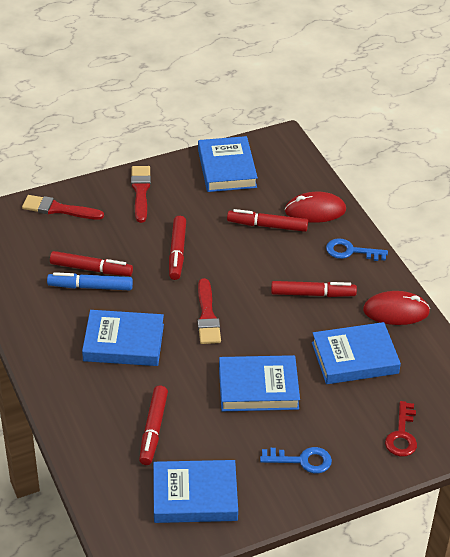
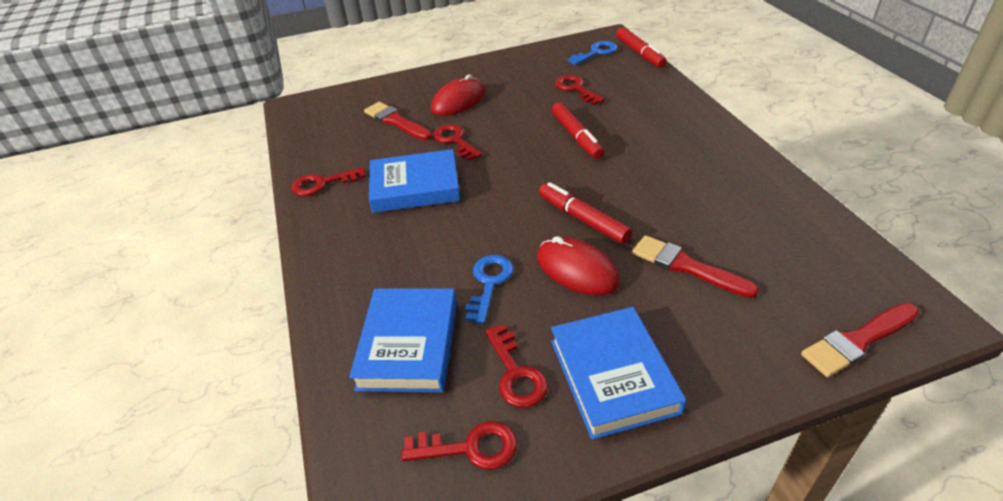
blue book: 5 -> 3
blue marker: 1 -> 0
red key: 1 -> 5
red marker: 5 -> 3

